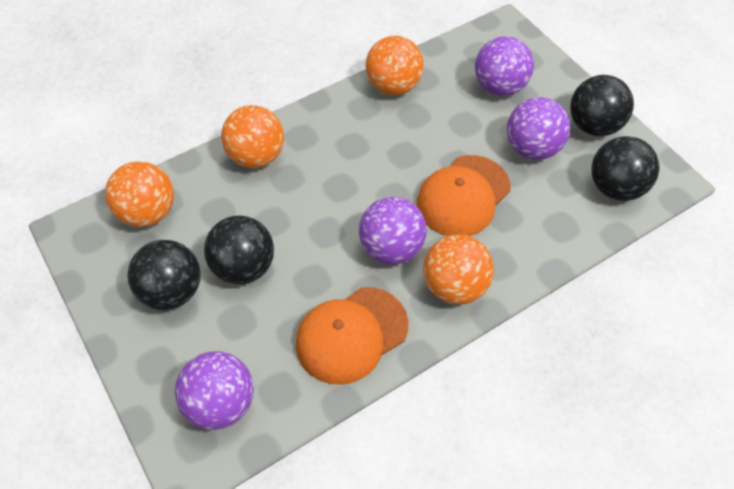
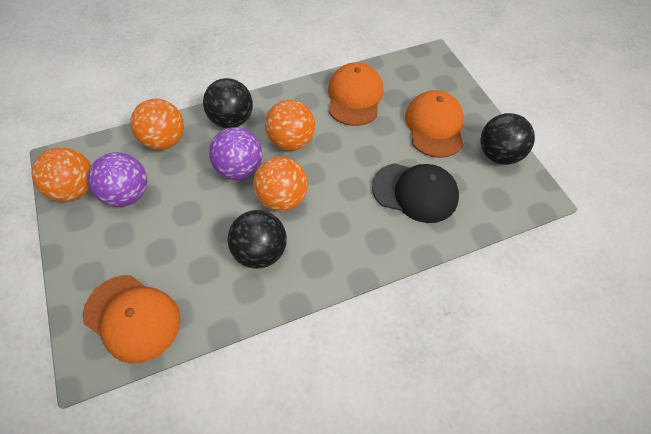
black ball: 4 -> 3
black cap: 0 -> 1
orange cap: 2 -> 3
purple ball: 4 -> 2

